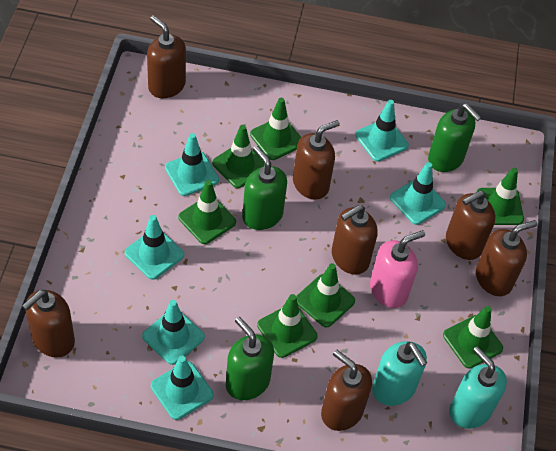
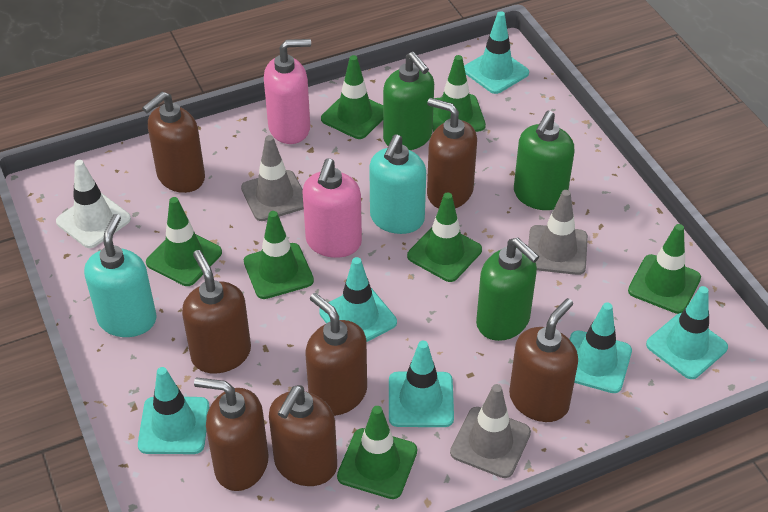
grey traffic cone: 0 -> 3
pink soap dispenser: 1 -> 2
white traffic cone: 0 -> 1

